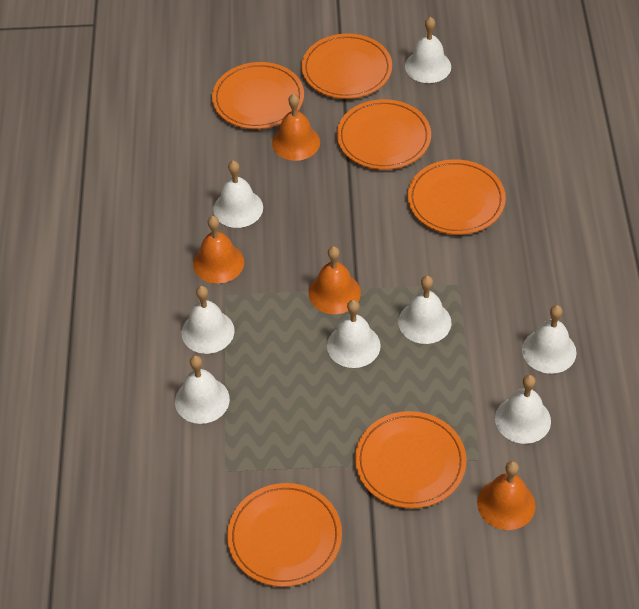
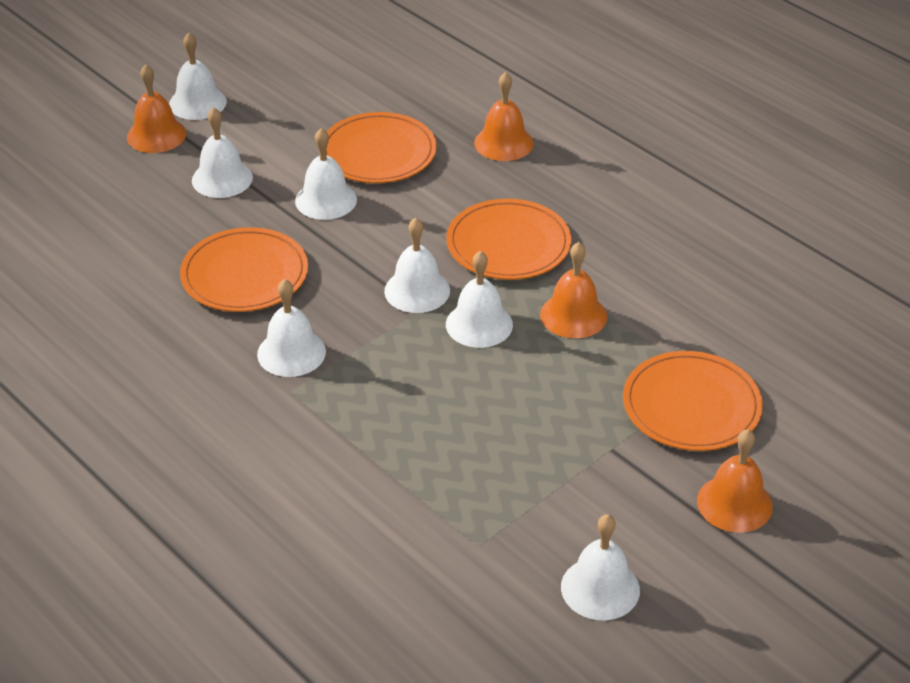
orange plate: 6 -> 4
white bell: 8 -> 7

